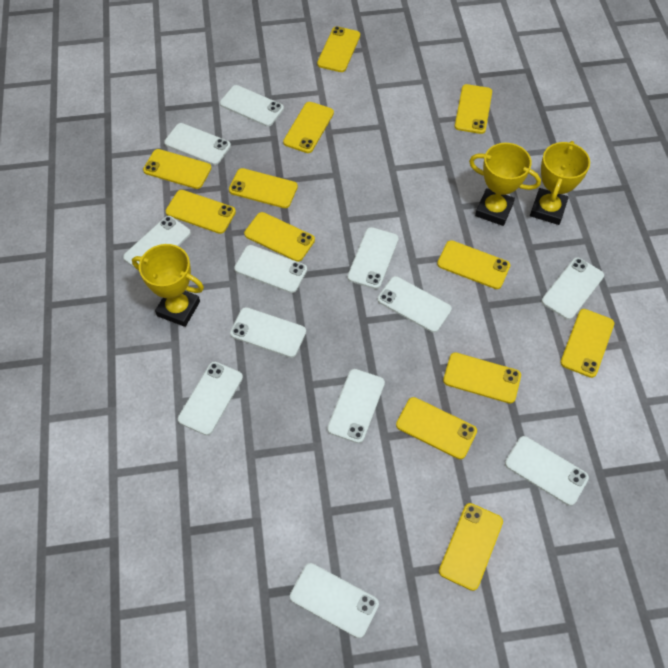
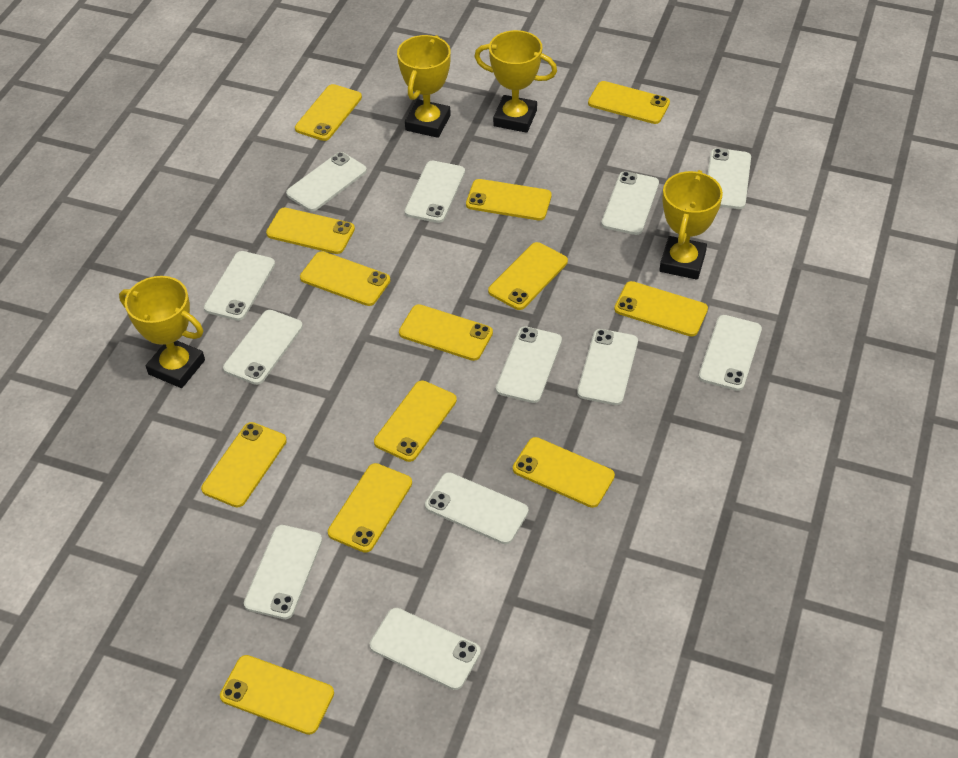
yellow phone: 12 -> 13
yellow trophy: 3 -> 4

